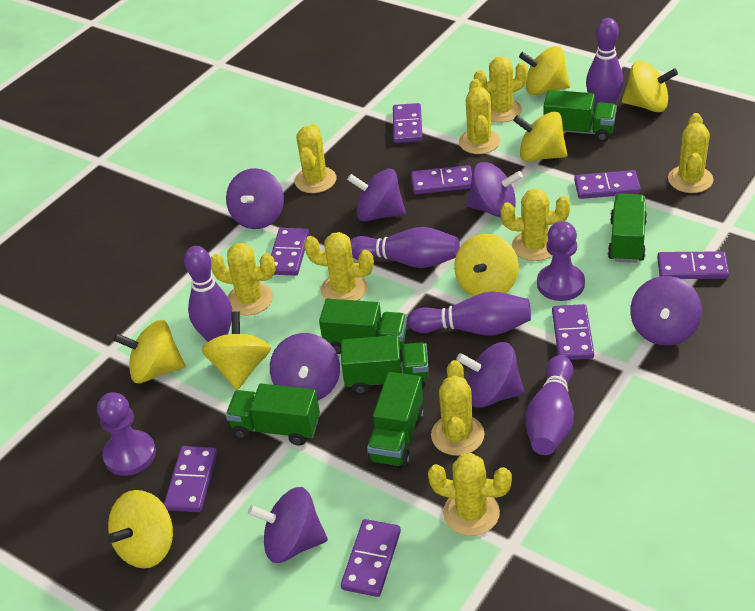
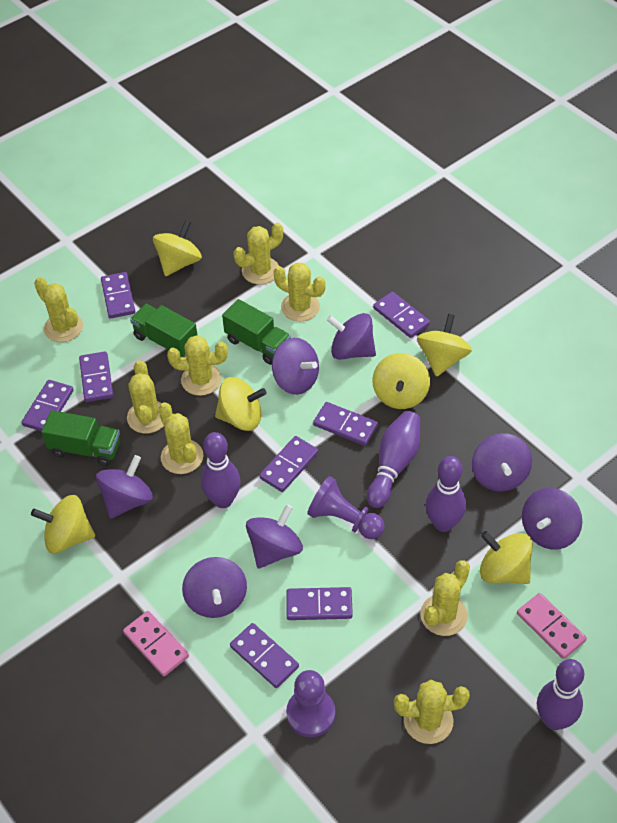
green truck: 6 -> 3
pink domino: 0 -> 2
purple bowling pin: 5 -> 4
yellow cactus: 9 -> 8
yellow spinning top: 7 -> 6

